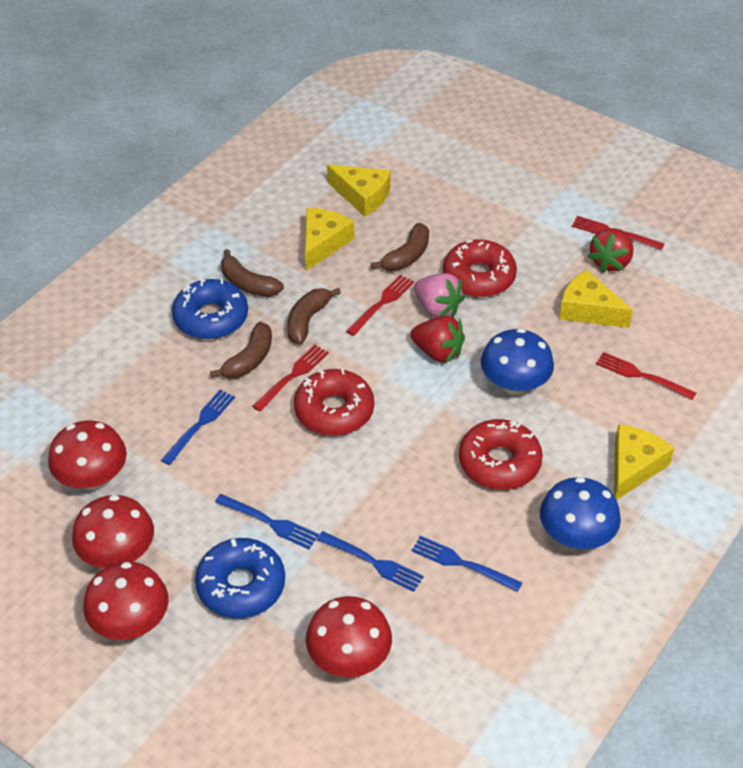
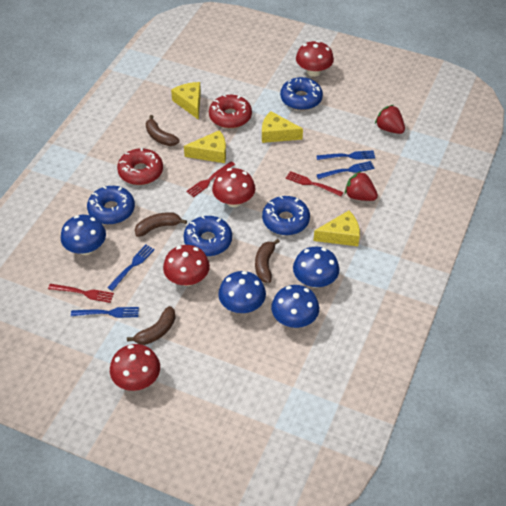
blue donut: 2 -> 4
blue mushroom: 2 -> 4
pink strawberry: 1 -> 0
red donut: 3 -> 2
red fork: 4 -> 3

